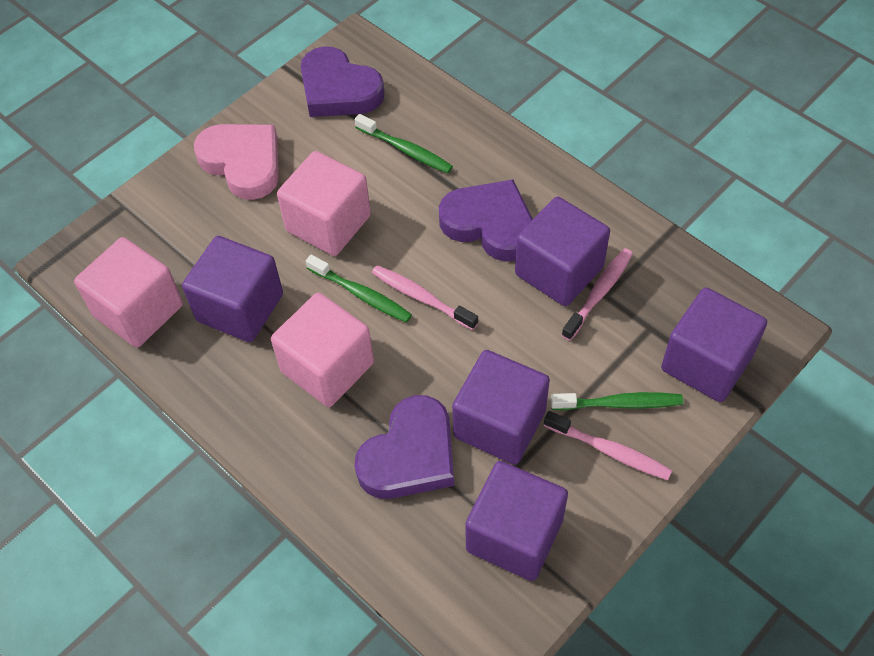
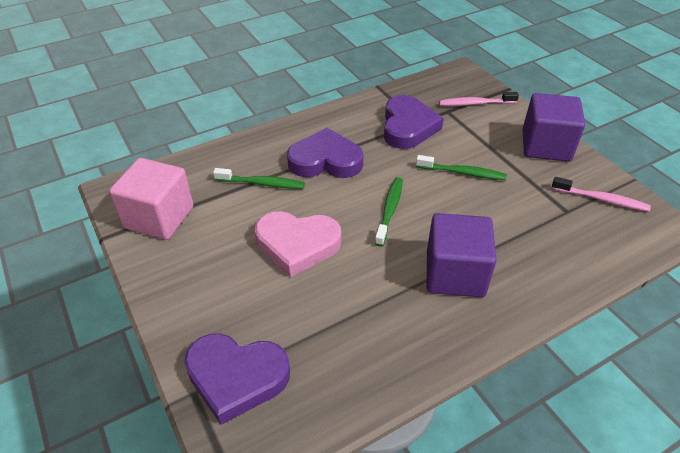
pink cube: 3 -> 1
pink toothbrush: 3 -> 2
purple cube: 5 -> 2

